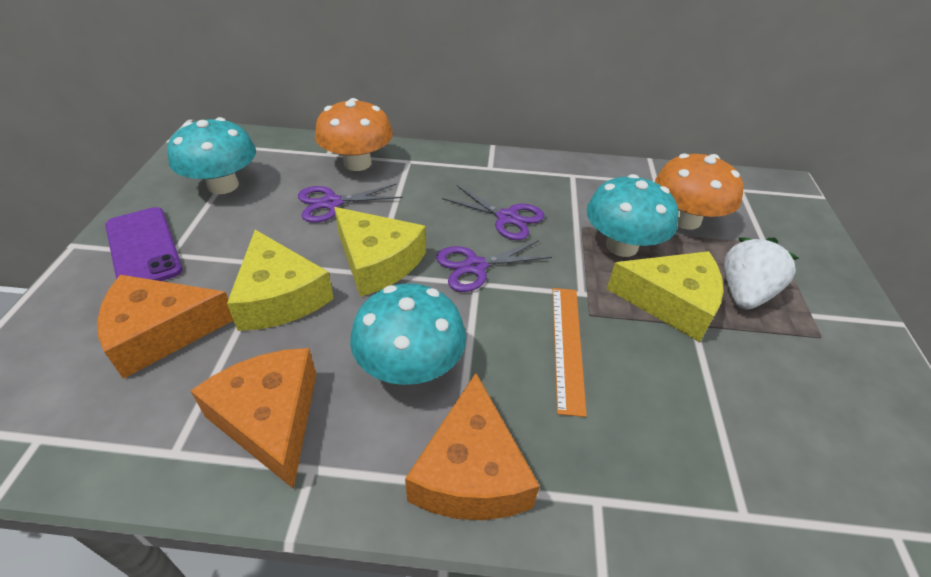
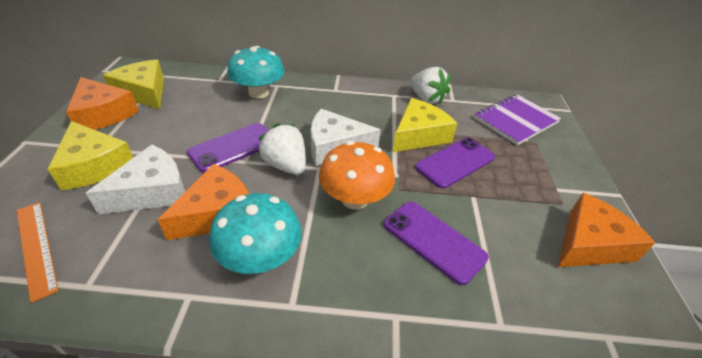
orange mushroom: 2 -> 1
purple notebook: 0 -> 1
purple phone: 1 -> 3
purple scissors: 3 -> 0
turquoise mushroom: 3 -> 2
white cheese: 0 -> 2
white strawberry: 1 -> 2

